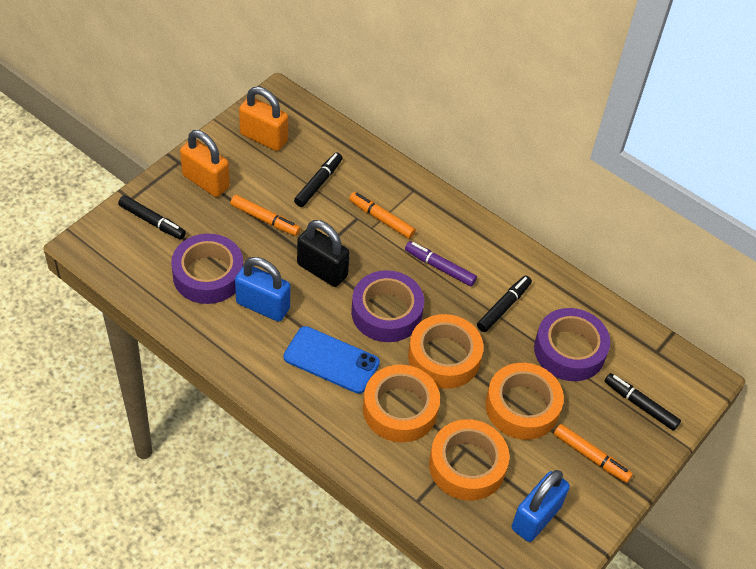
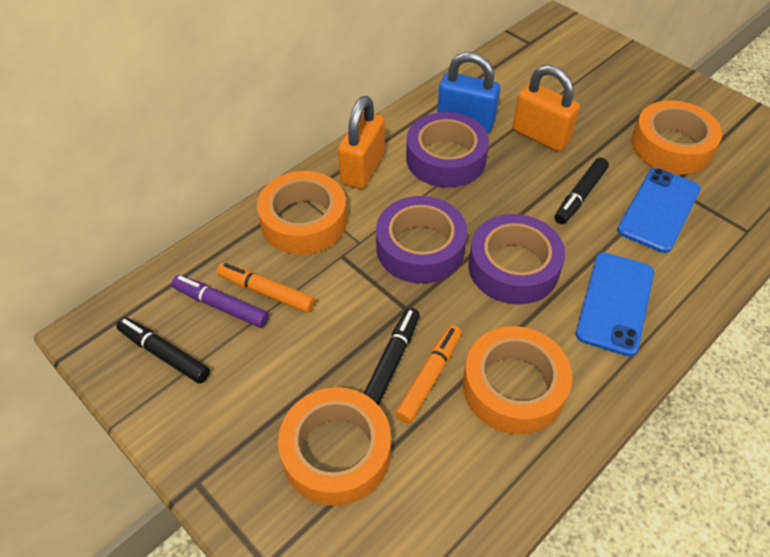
black marker: 4 -> 3
black padlock: 1 -> 0
blue padlock: 2 -> 1
blue phone: 1 -> 2
orange marker: 3 -> 2

